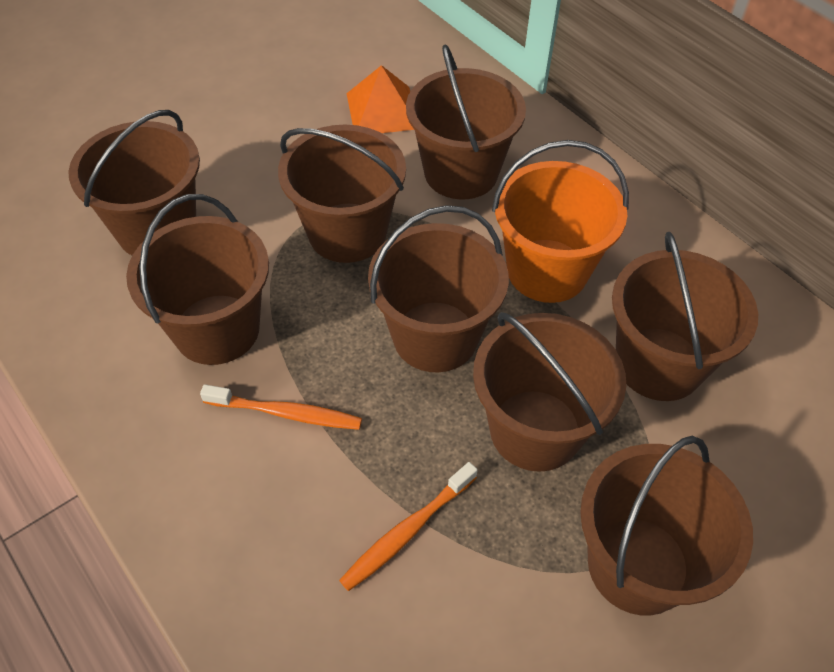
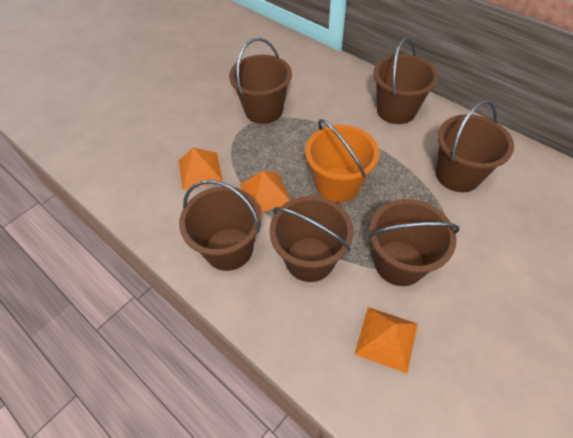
brown bucket: 8 -> 6
orange pyramid: 1 -> 3
orange toothbrush: 2 -> 0

